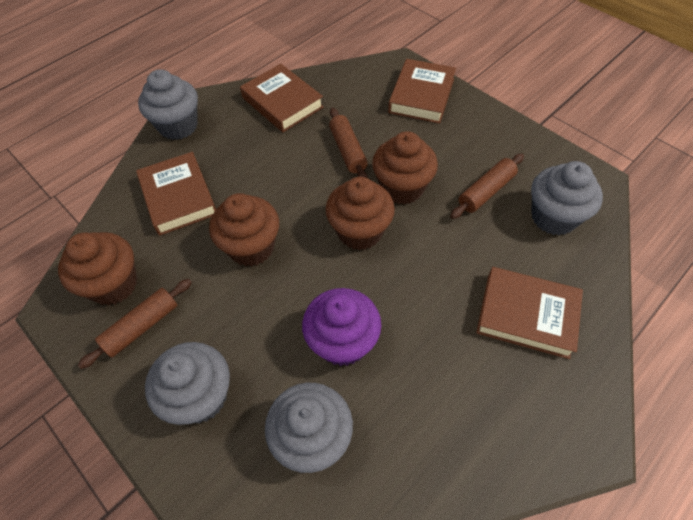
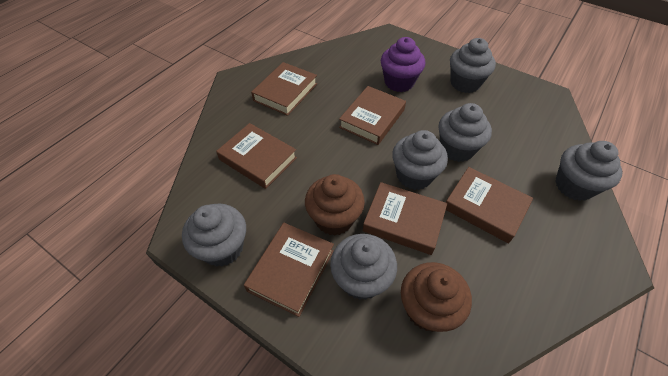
brown book: 4 -> 6
brown cupcake: 4 -> 2
brown rolling pin: 3 -> 0
grey cupcake: 4 -> 6

